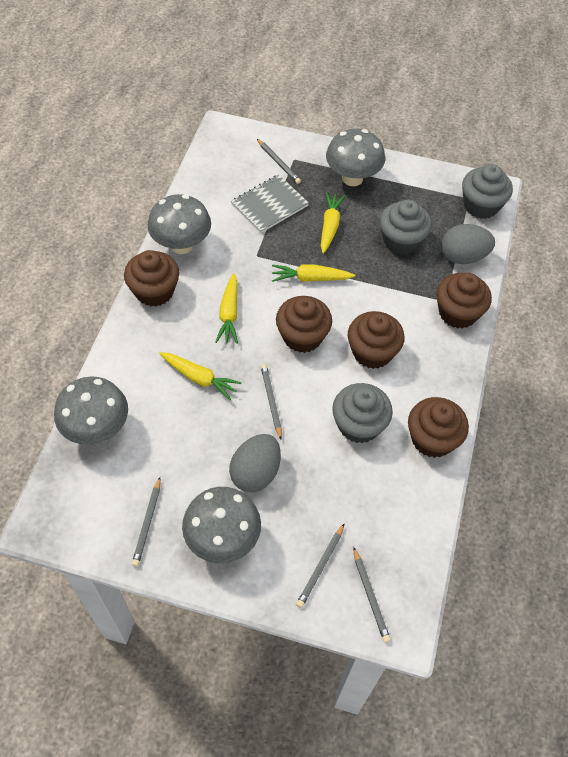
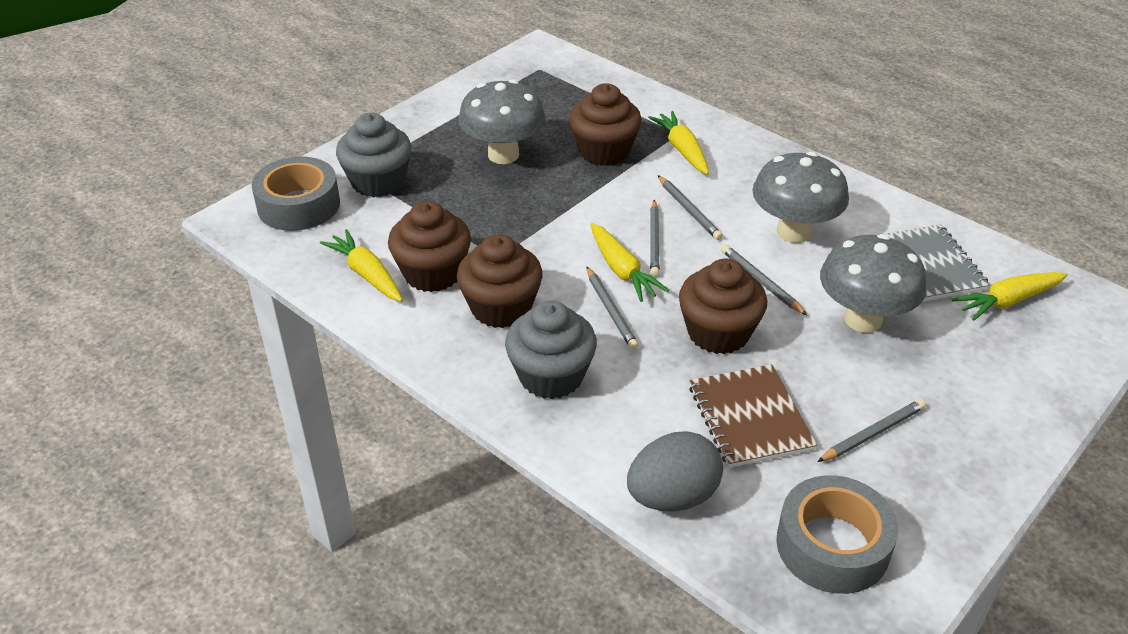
brown cupcake: 5 -> 4
brown notebook: 0 -> 1
grey cupcake: 3 -> 2
grey egg: 2 -> 1
grey mushroom: 4 -> 3
grey tape: 0 -> 2

